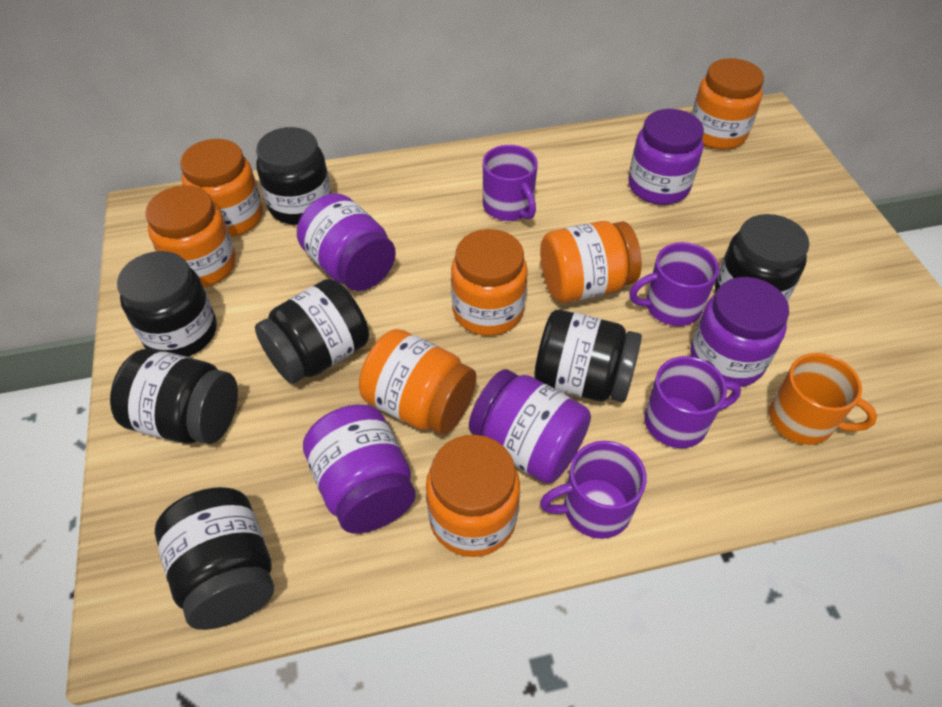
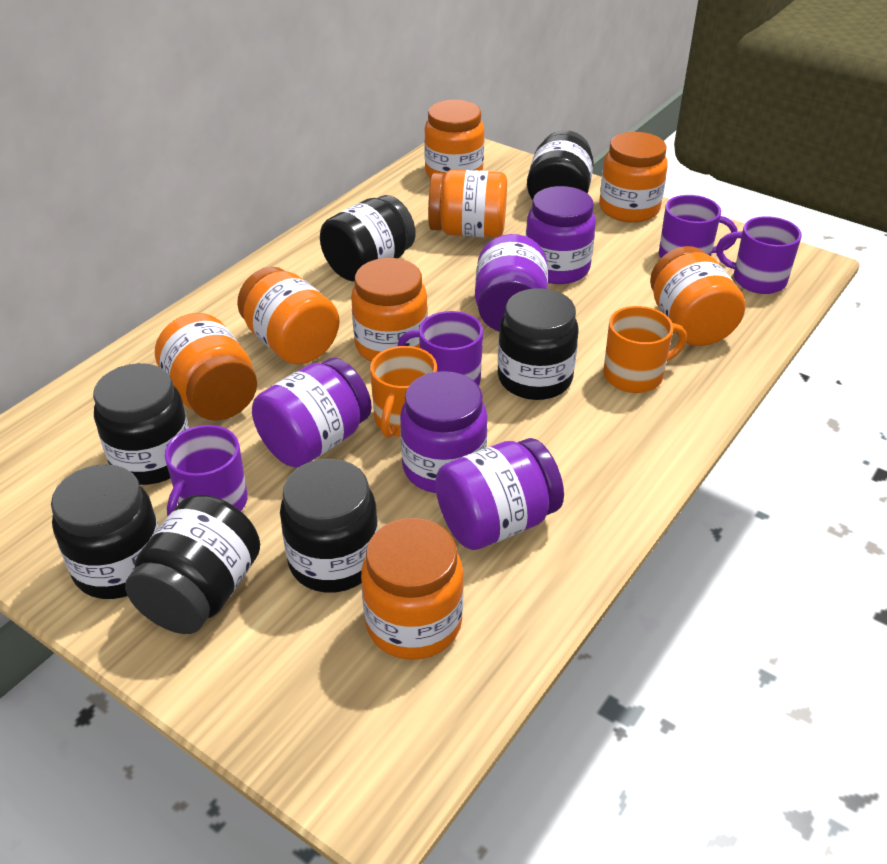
orange jar: 7 -> 8
orange mug: 1 -> 2

